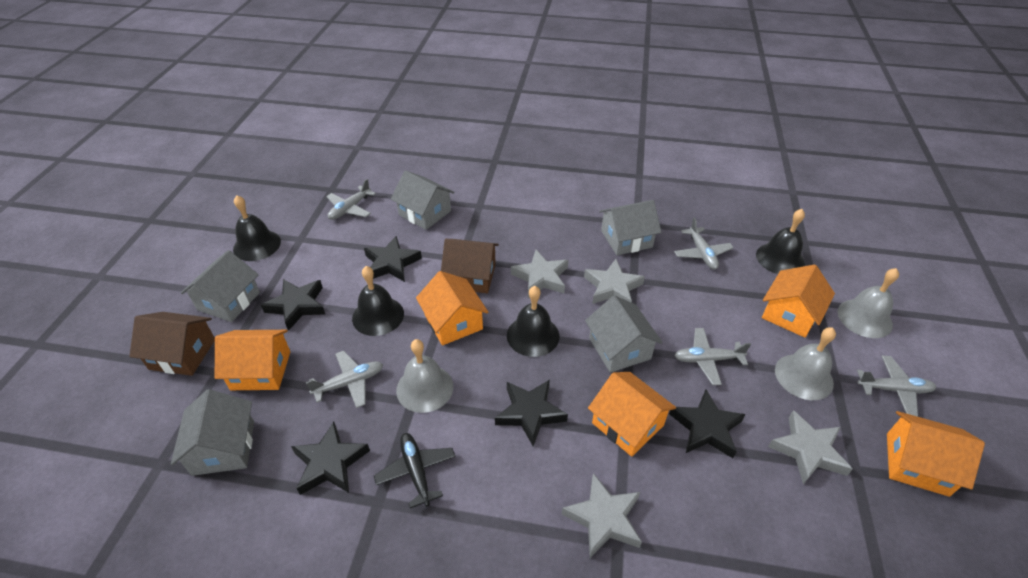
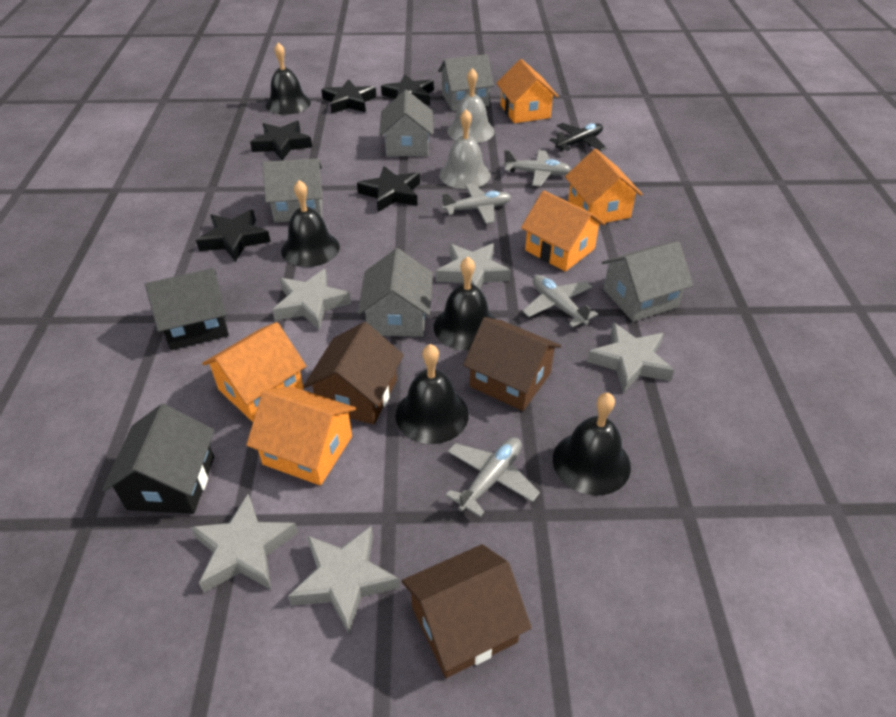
black bell: 4 -> 5
black house: 0 -> 2
brown house: 2 -> 3
grey bell: 3 -> 2
grey plane: 5 -> 4
grey star: 4 -> 5

